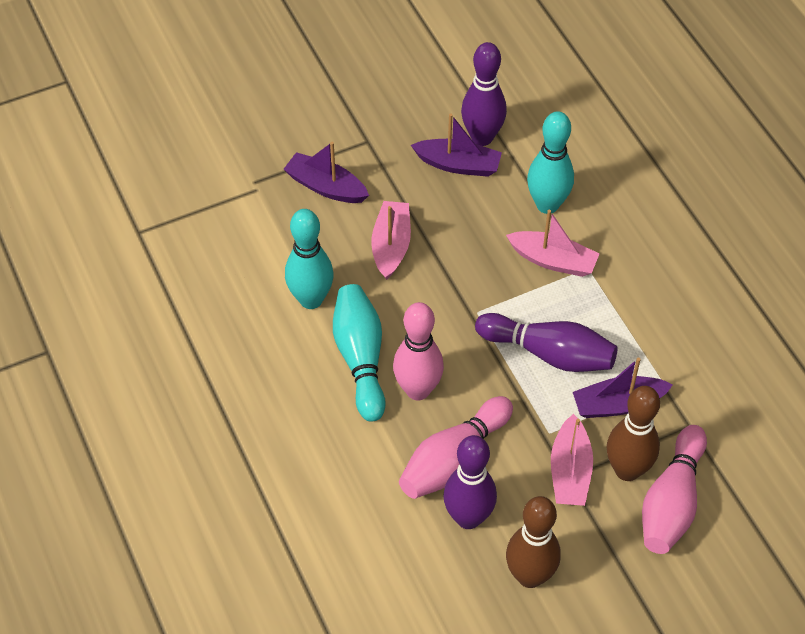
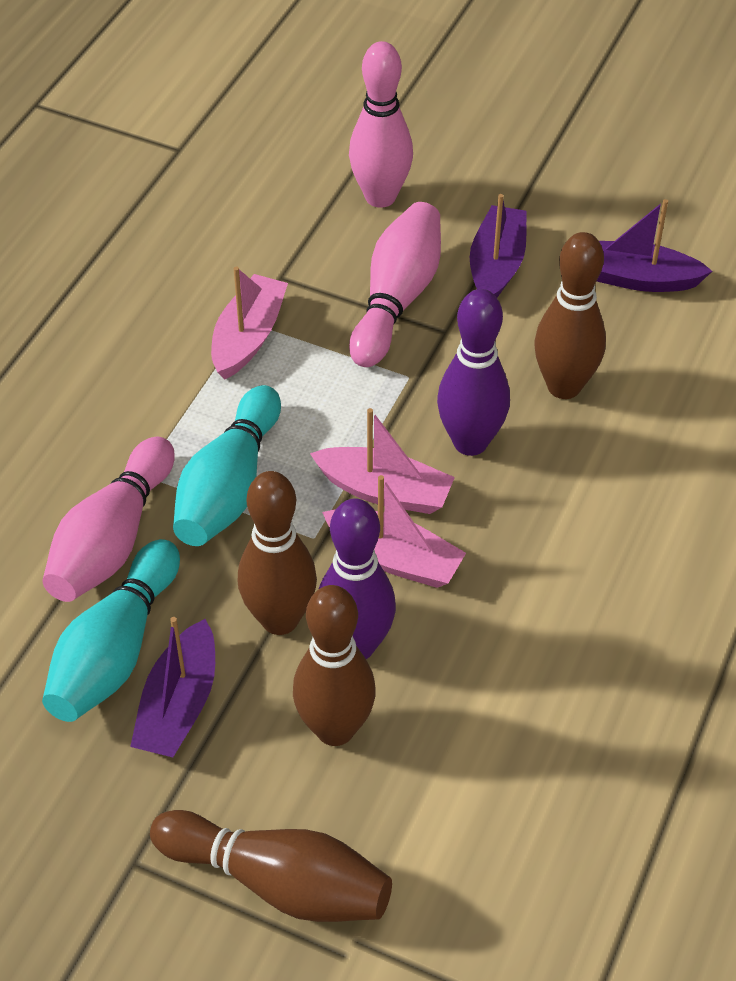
brown bowling pin: 2 -> 4
purple bowling pin: 3 -> 2
turquoise bowling pin: 3 -> 2

